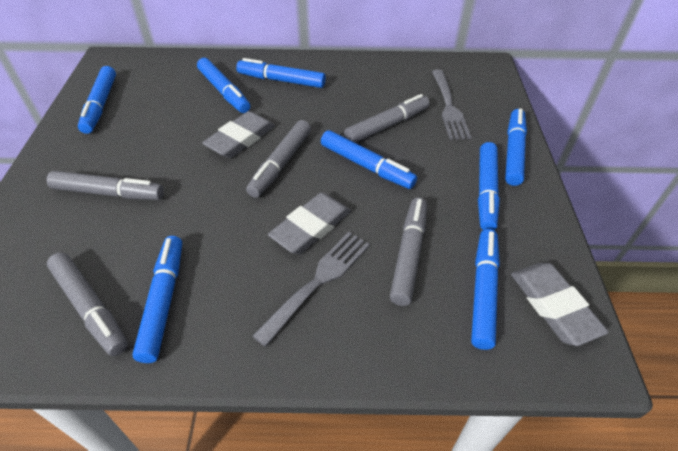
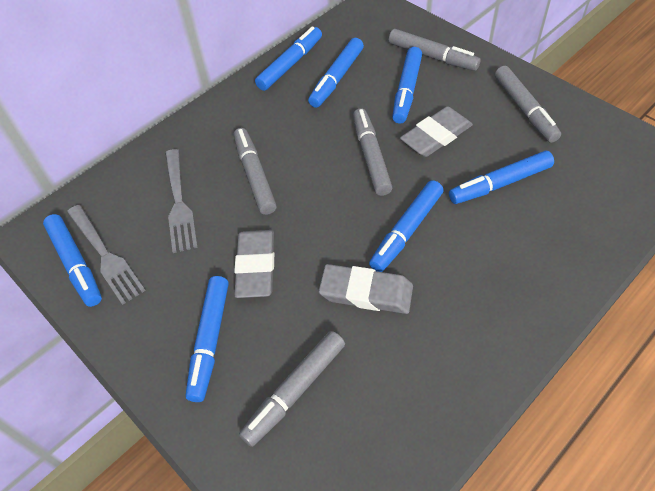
blue marker: 8 -> 7

